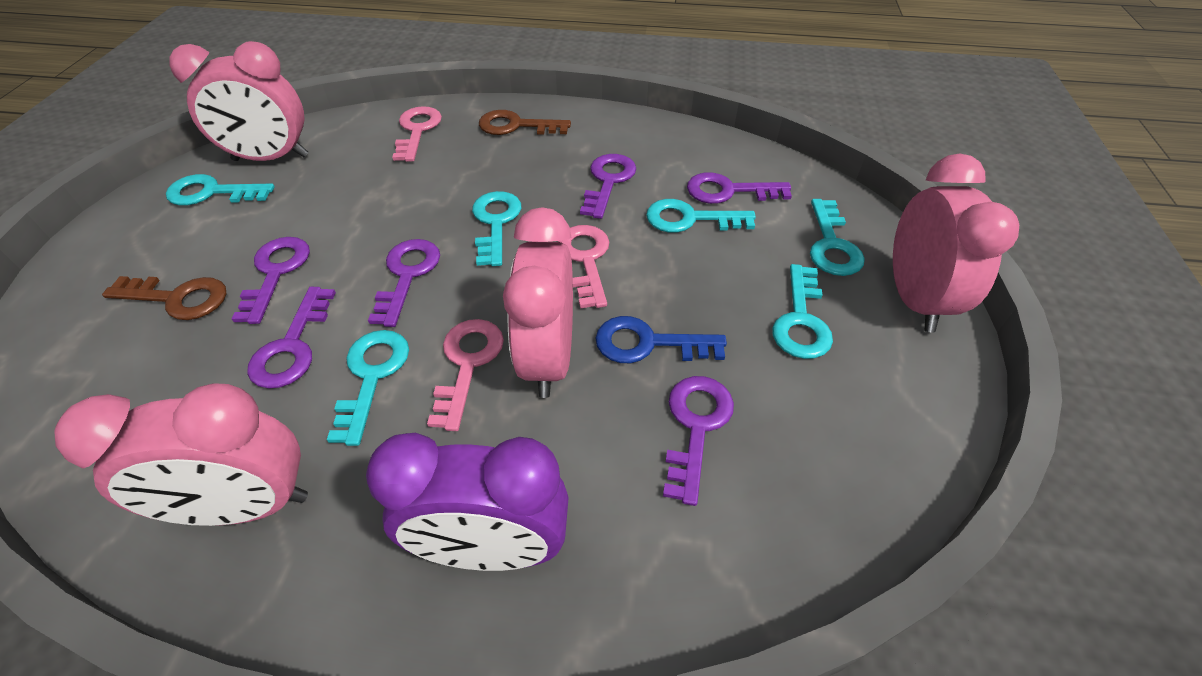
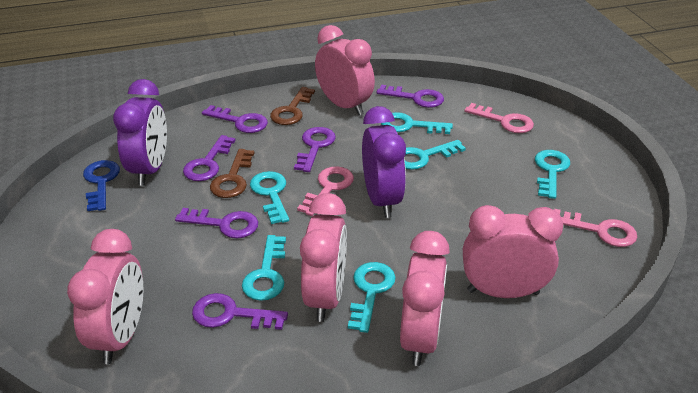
pink clock: 4 -> 5
purple clock: 1 -> 2

